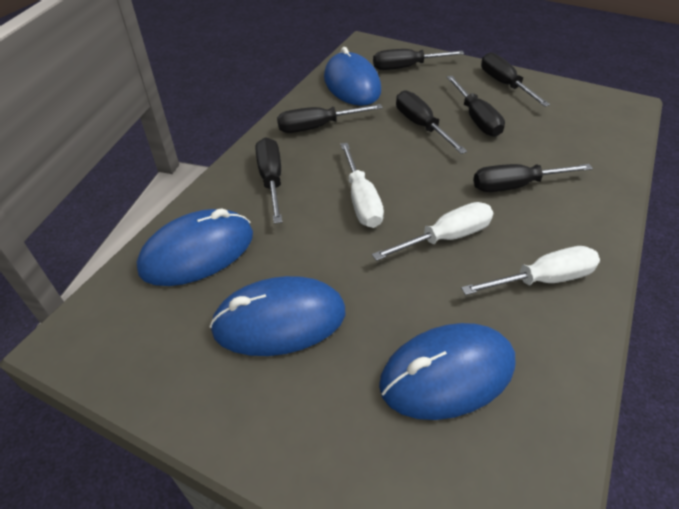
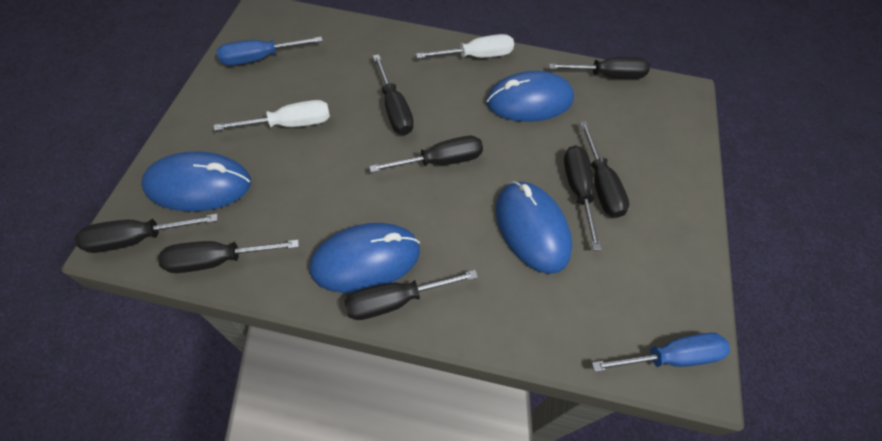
black screwdriver: 7 -> 8
blue screwdriver: 0 -> 2
white screwdriver: 3 -> 2

